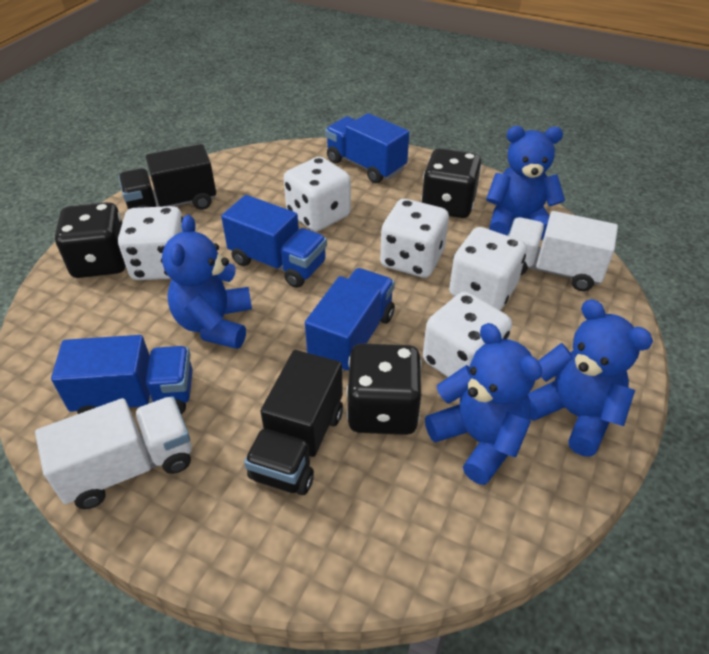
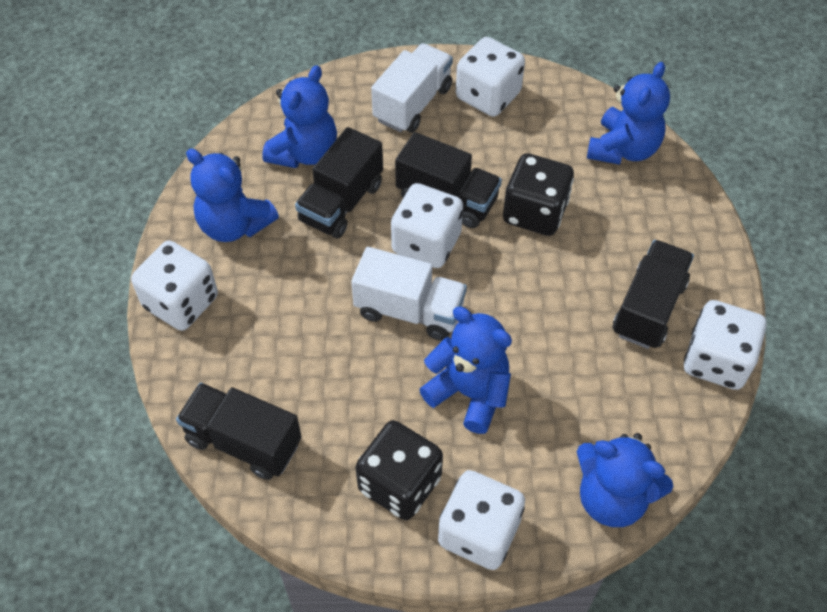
black dice: 3 -> 2
black truck: 2 -> 4
blue teddy bear: 4 -> 5
blue truck: 4 -> 0

